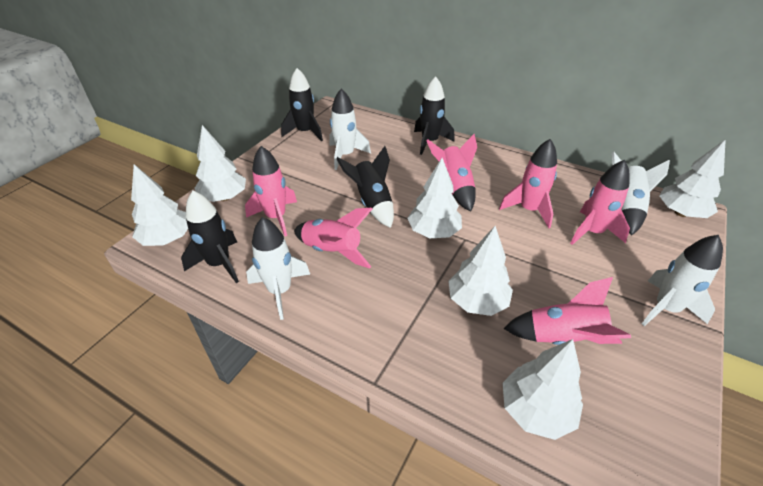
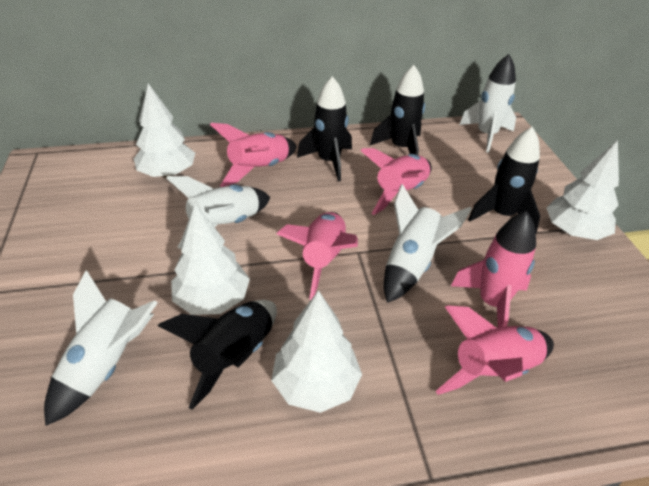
pink rocket: 6 -> 5
white tree: 6 -> 4

